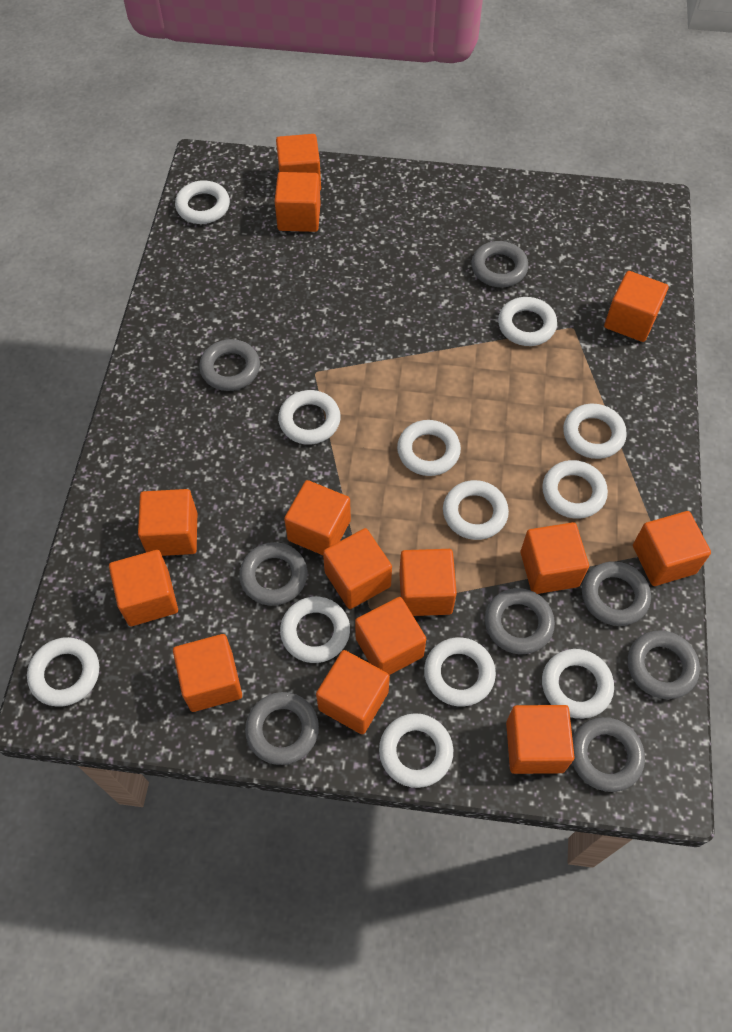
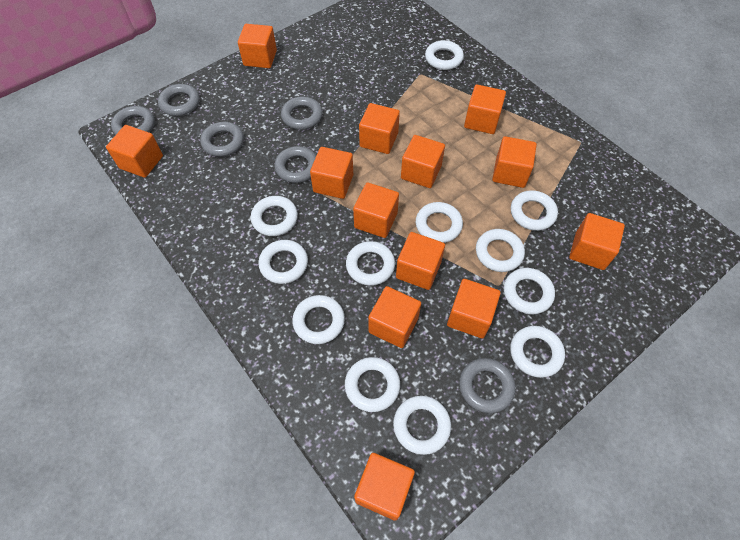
grey ring: 8 -> 6
orange cube: 14 -> 13

